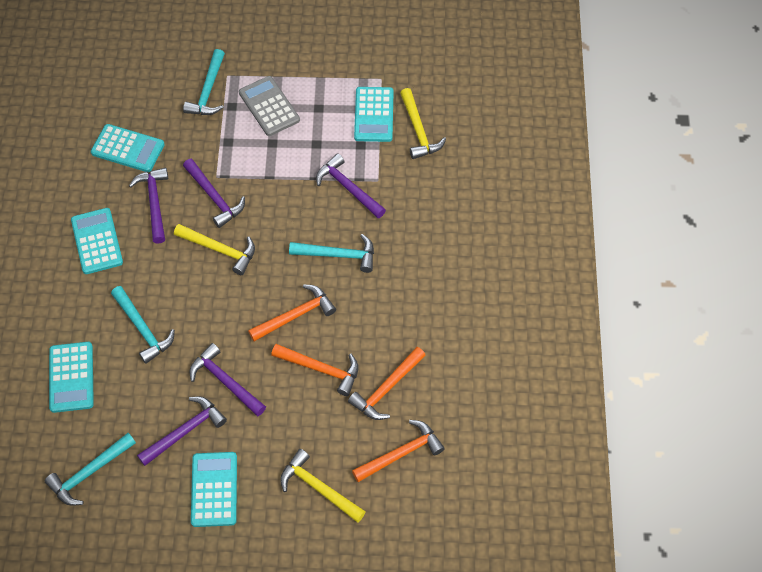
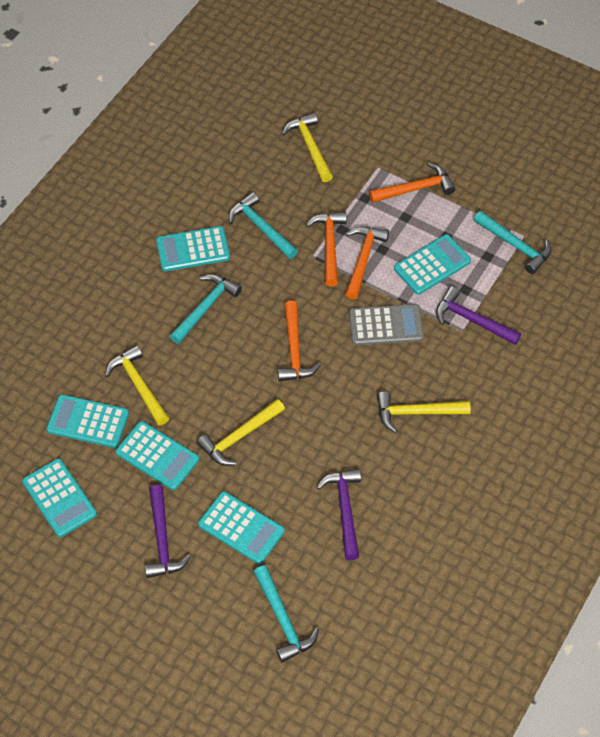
purple hammer: 5 -> 3
turquoise calculator: 5 -> 6
yellow hammer: 3 -> 4

